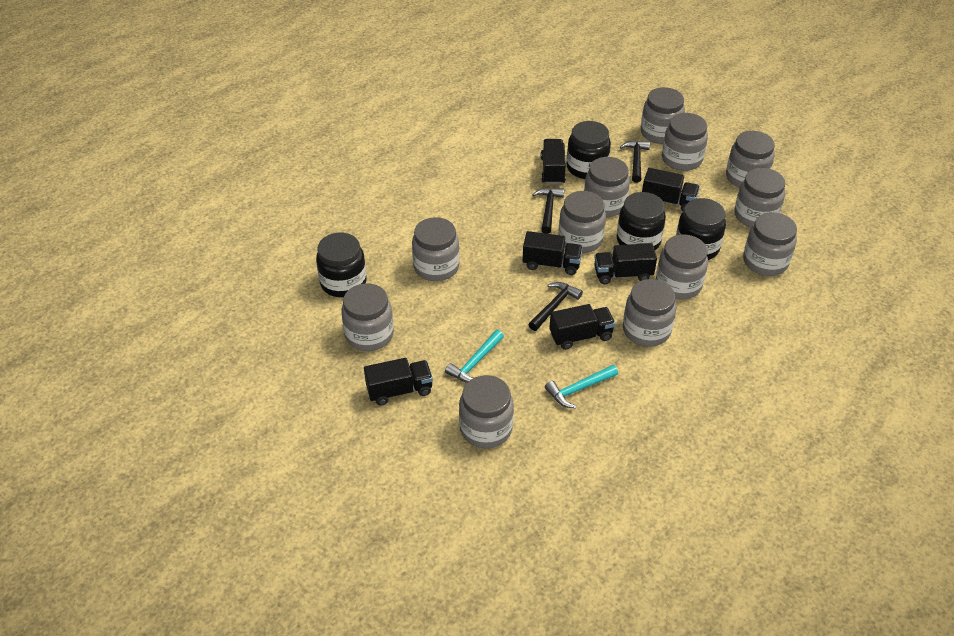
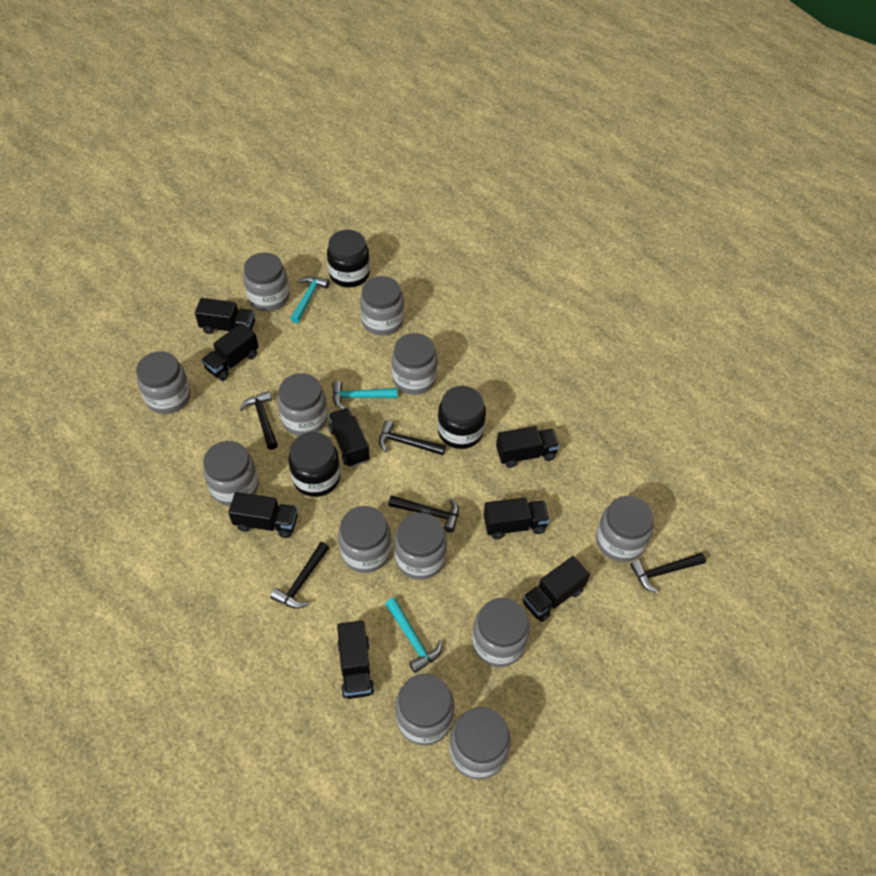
black hammer: 3 -> 5
black jar: 4 -> 3
black truck: 6 -> 8
turquoise hammer: 2 -> 3

